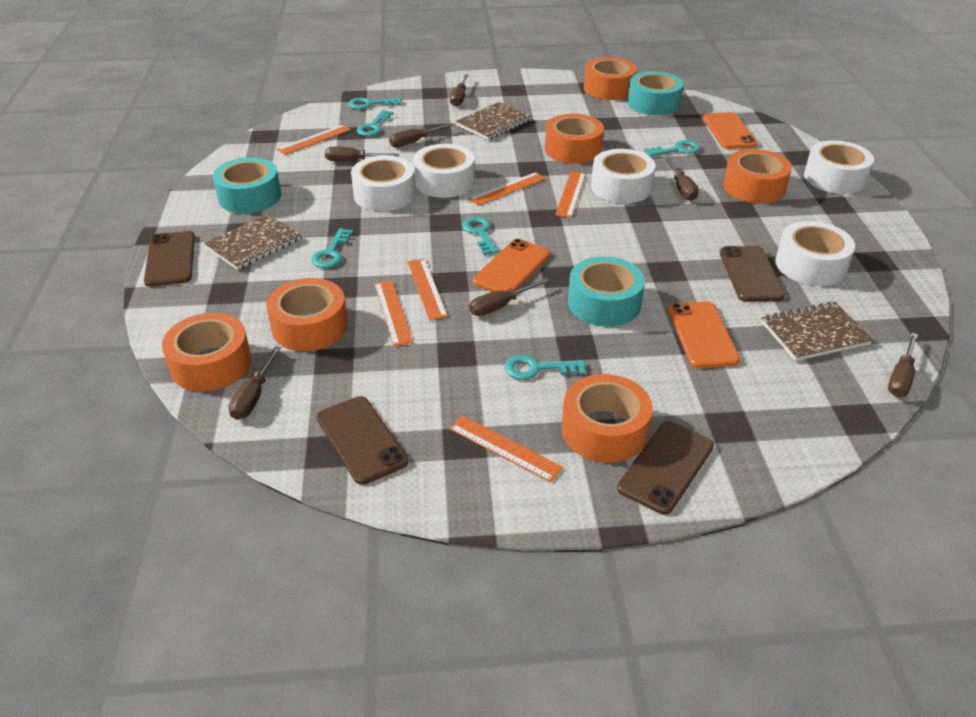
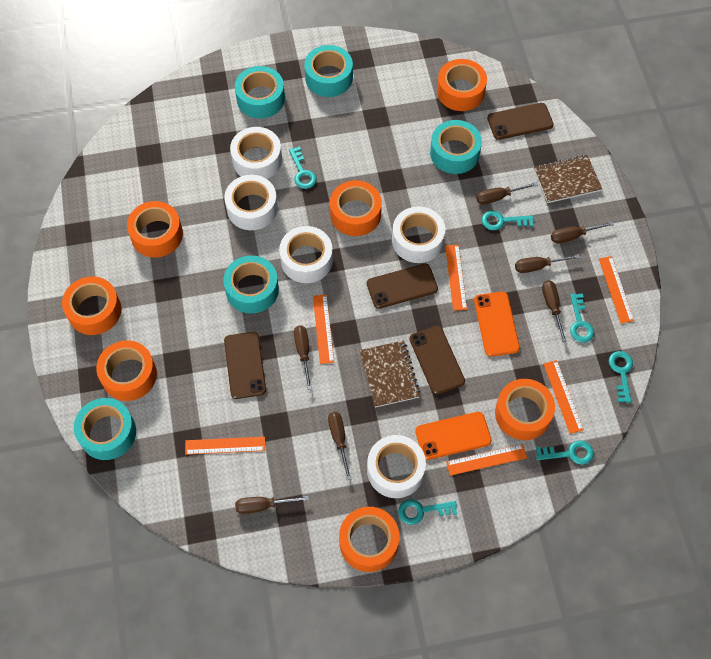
brown notebook: 3 -> 2
orange phone: 3 -> 2
orange tape: 6 -> 7
turquoise tape: 3 -> 5

